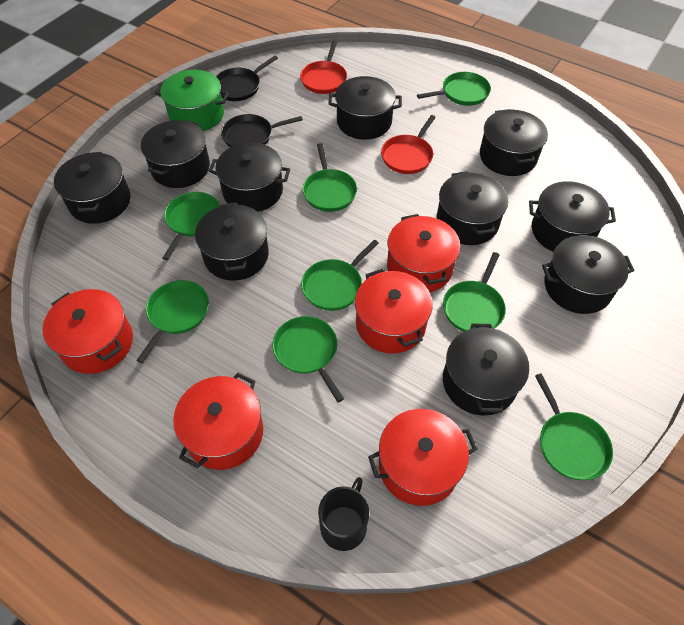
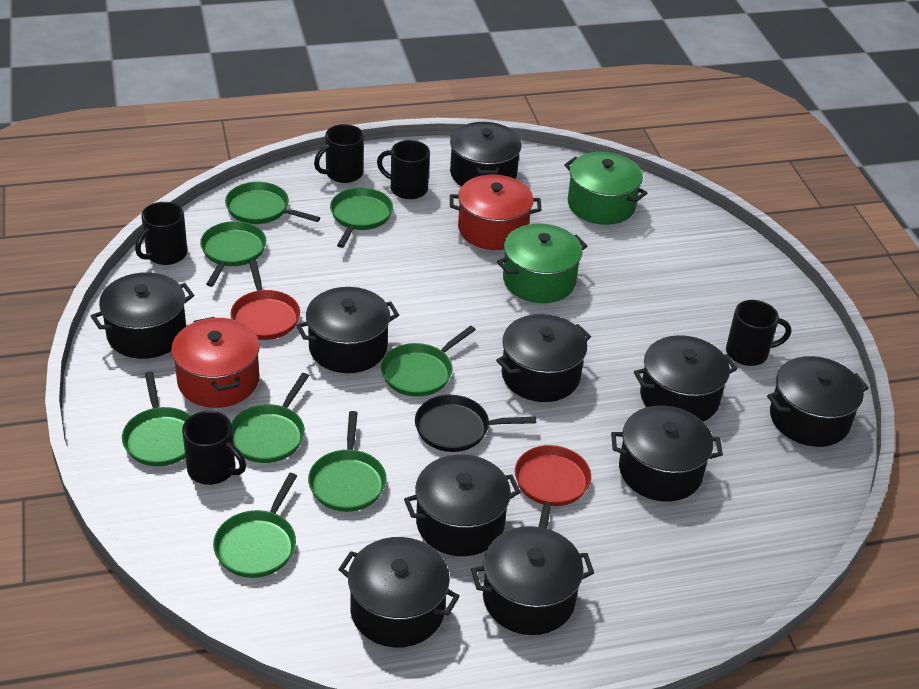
black mug: 1 -> 5
black pan: 2 -> 1
green pot: 1 -> 2
red pot: 5 -> 2

